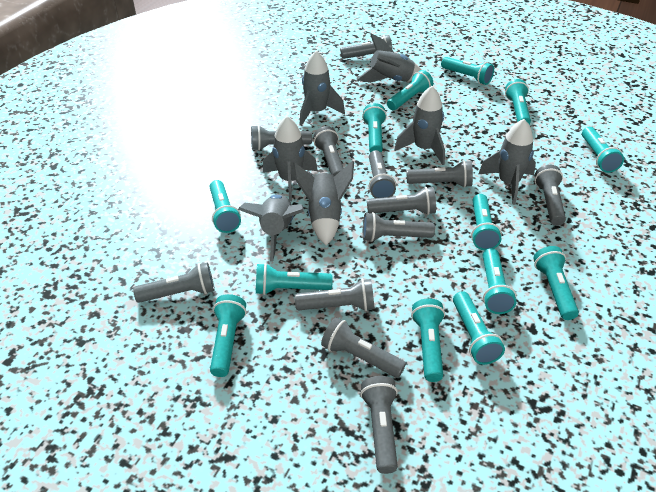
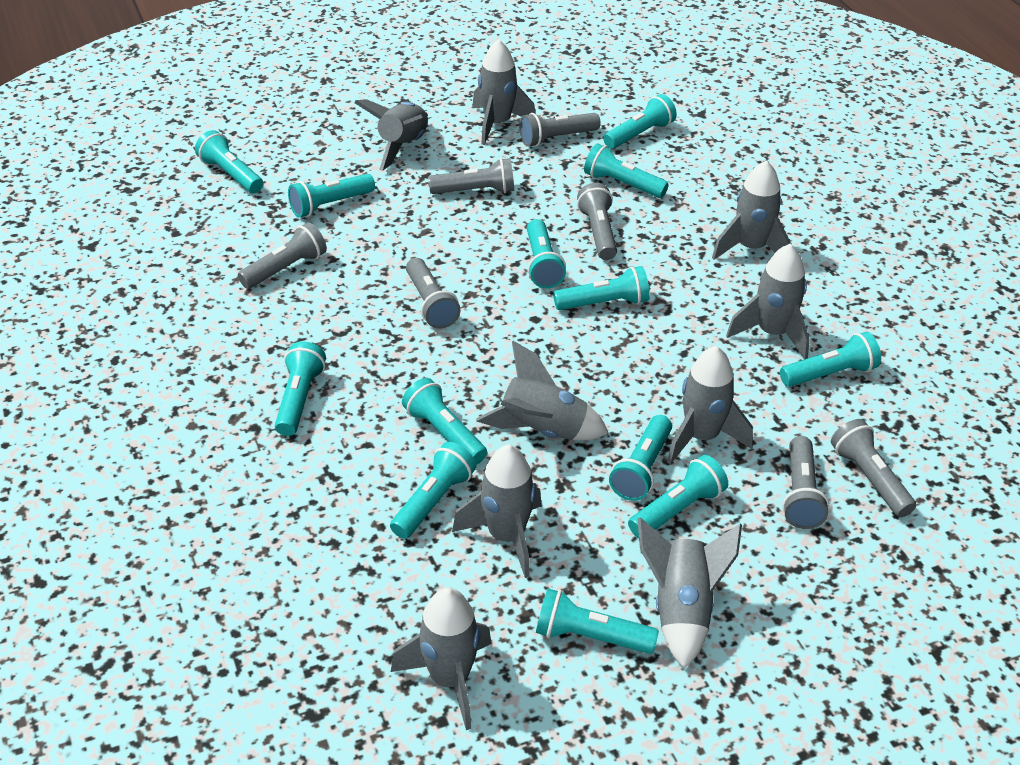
grey flashlight: 12 -> 7
grey rocket: 7 -> 9

